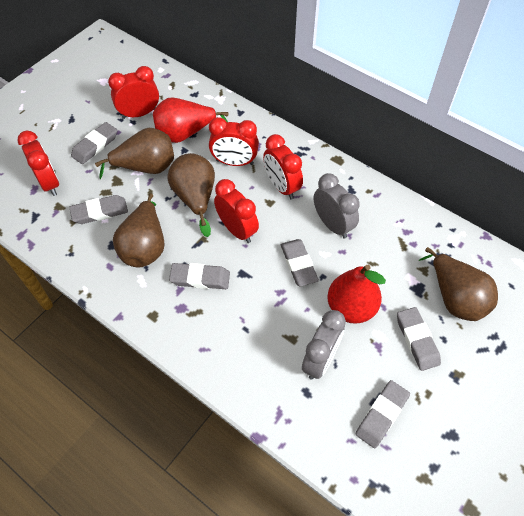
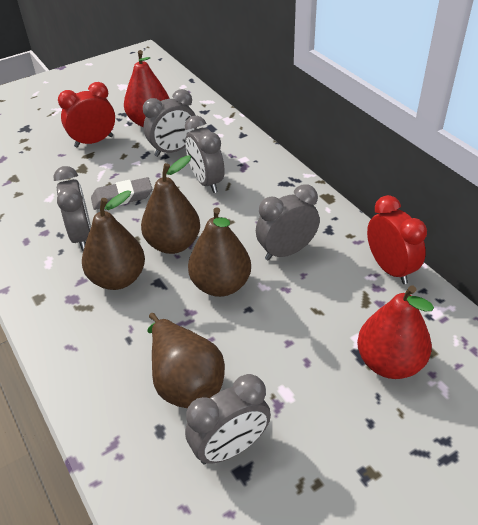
grey clock: 2 -> 5
grey eraser: 6 -> 1
red clock: 5 -> 2

